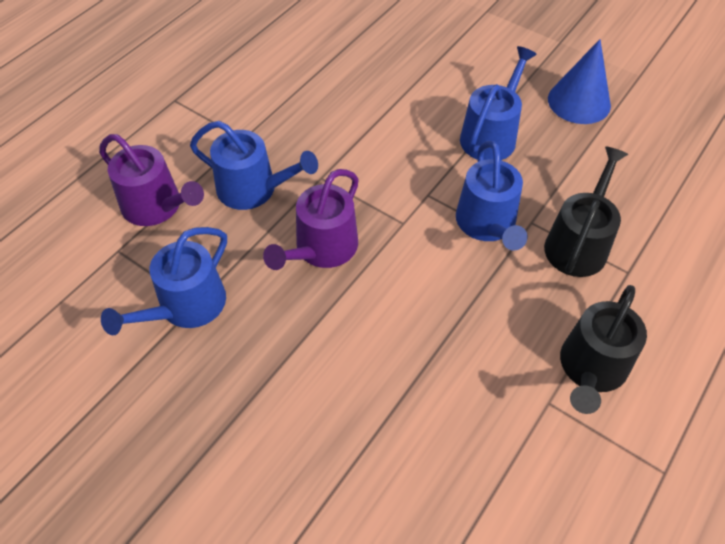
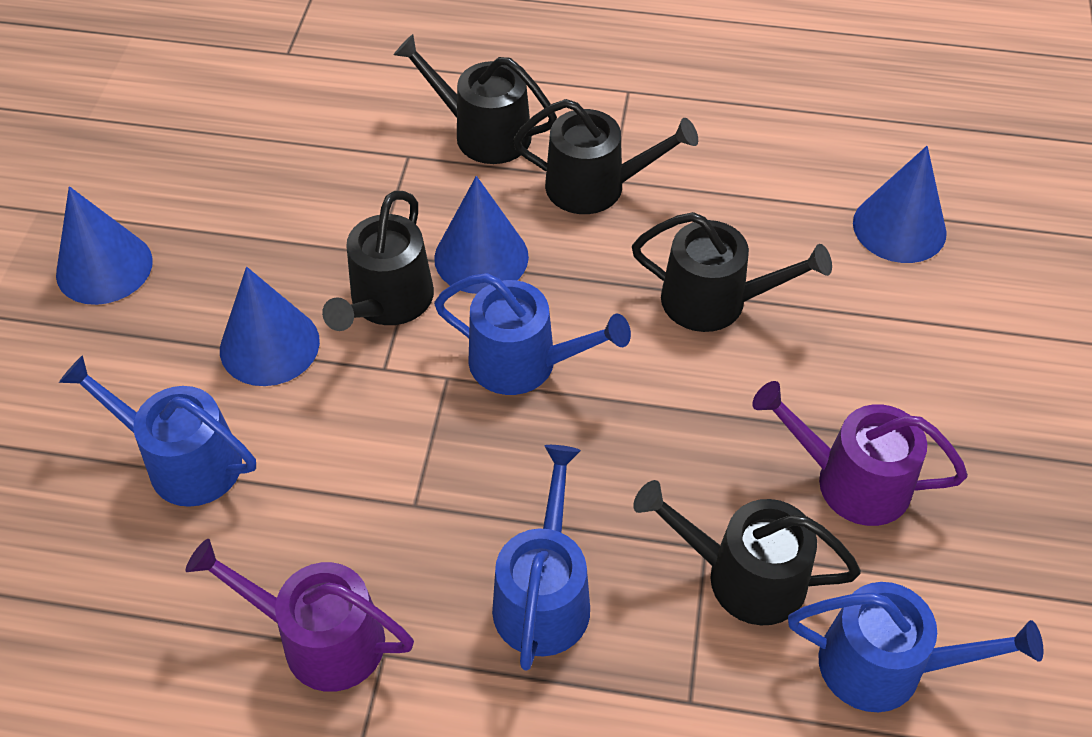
black watering can: 2 -> 5
blue cone: 1 -> 4

